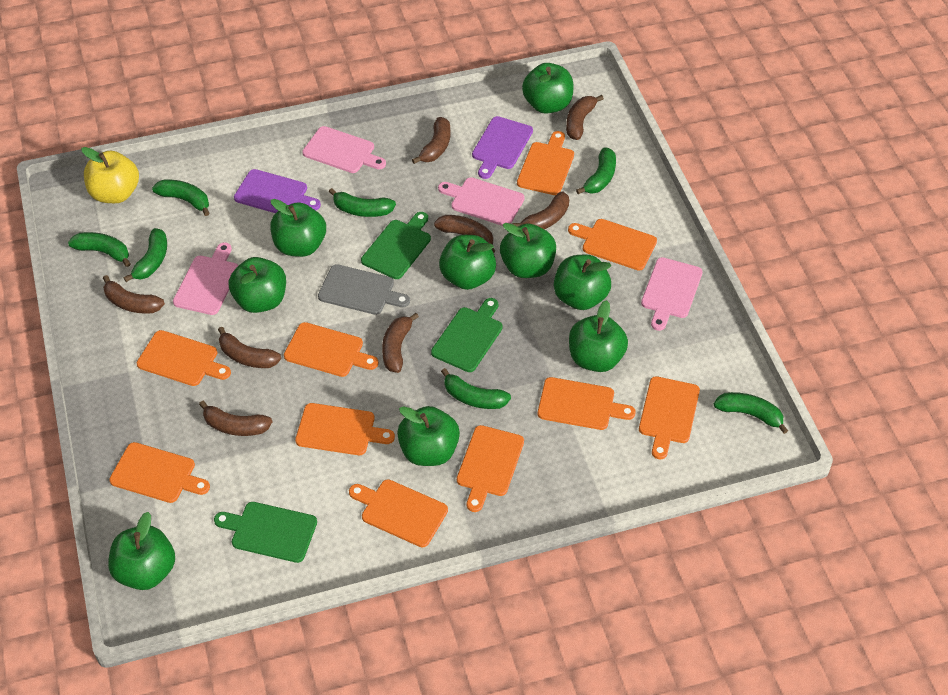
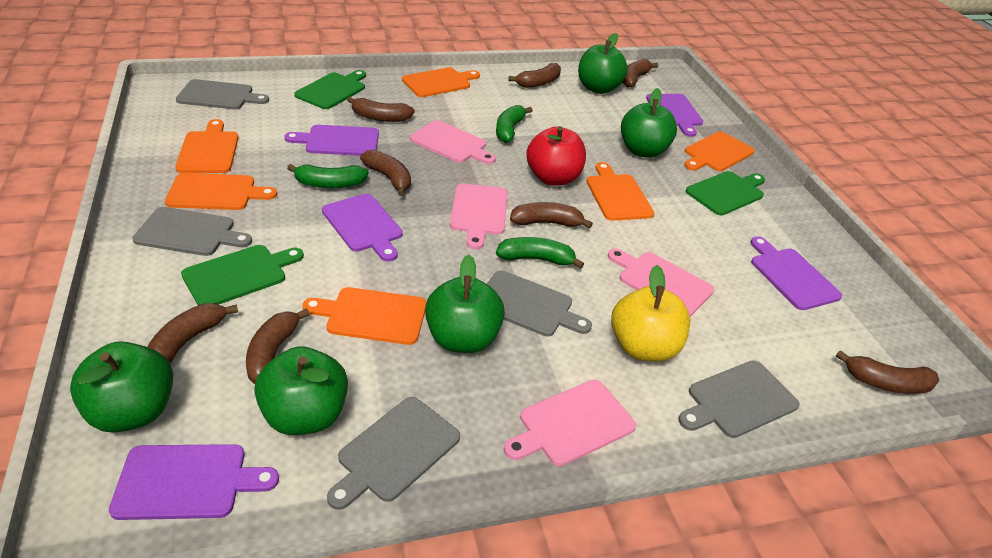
green apple: 9 -> 5
green banana: 7 -> 3
grey cutting board: 1 -> 5
orange cutting board: 10 -> 6
purple cutting board: 2 -> 5
red apple: 0 -> 1

